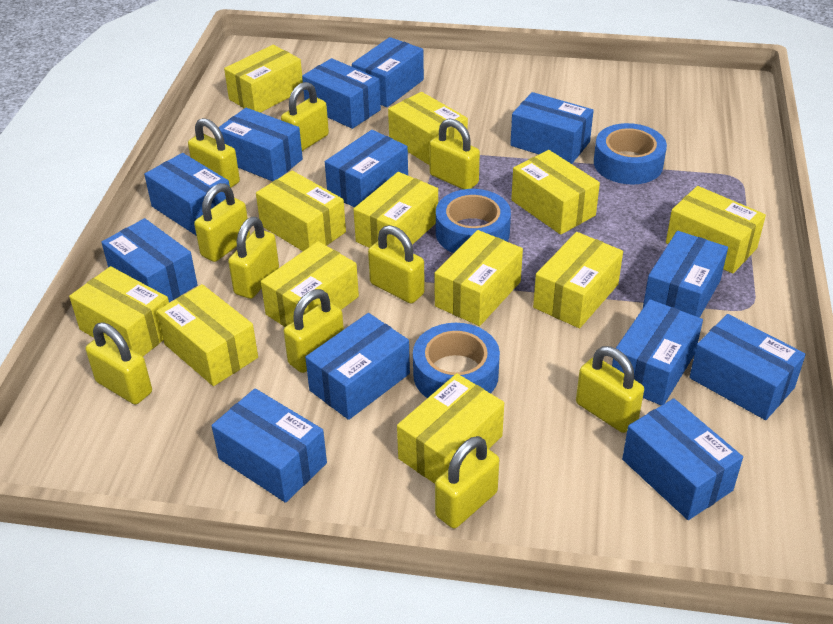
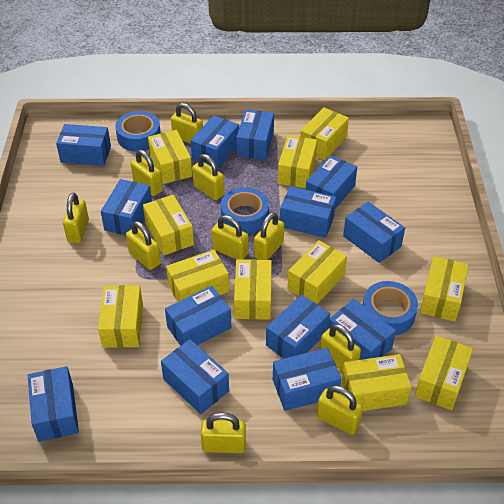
yellow box: 12 -> 11

